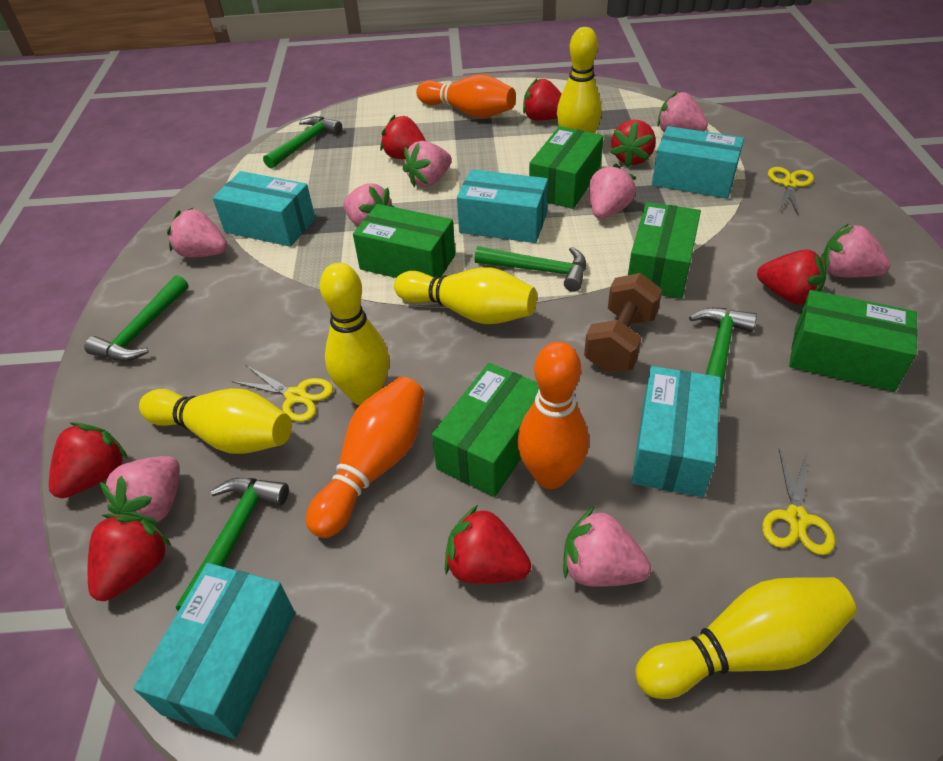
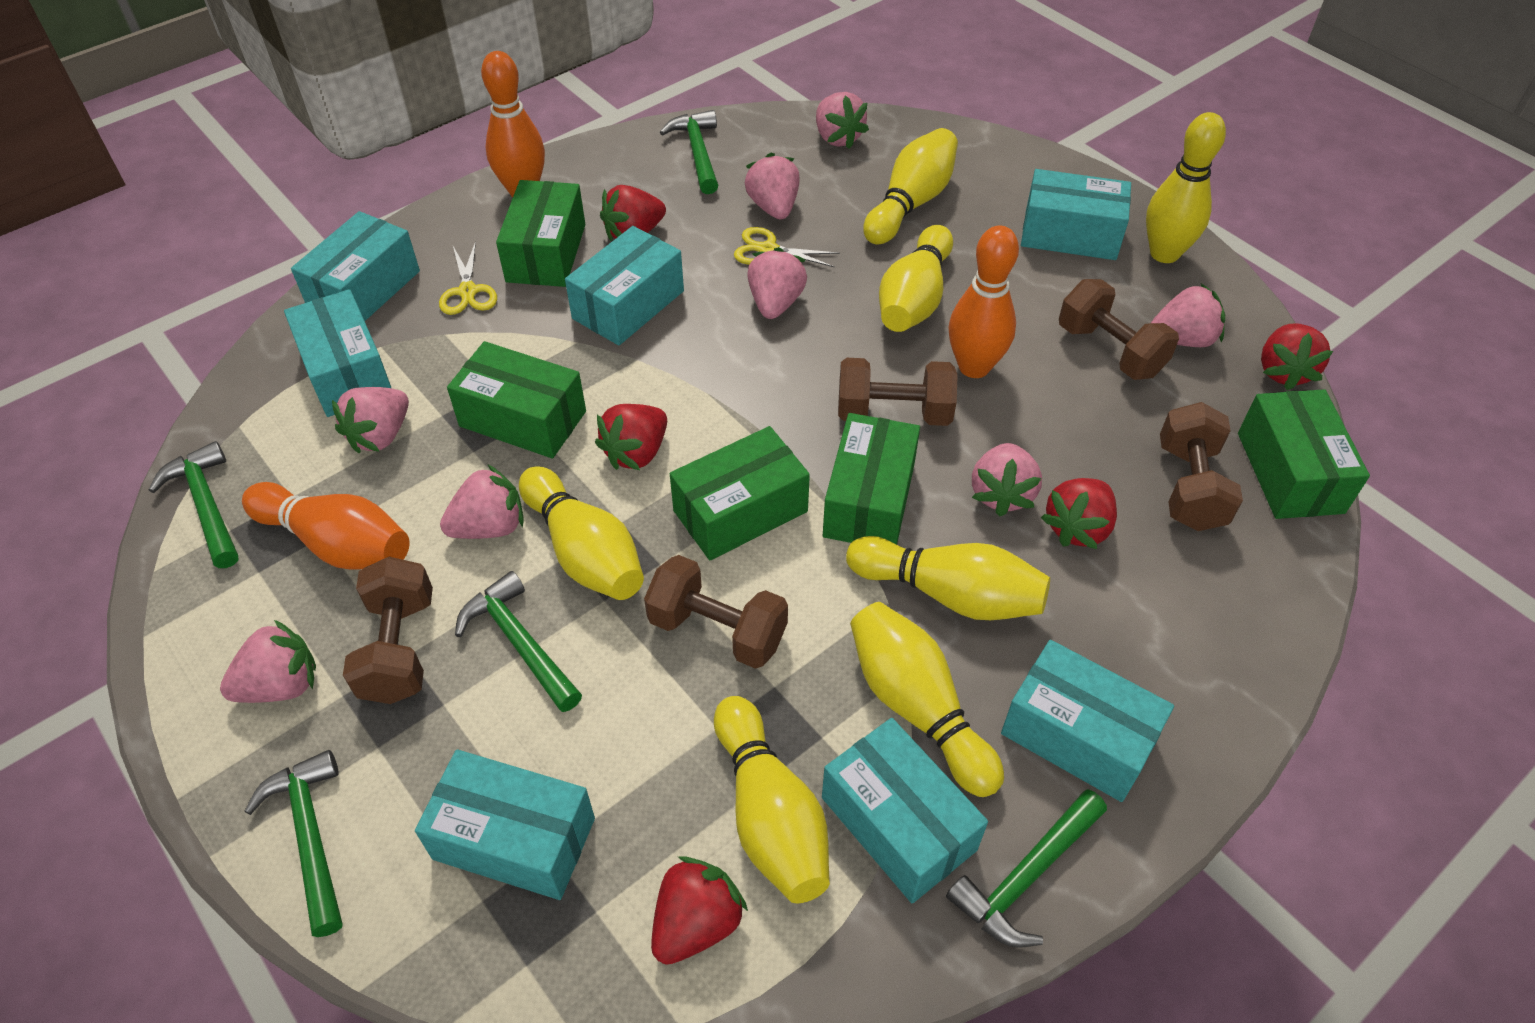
brown dumbbell: 1 -> 5
red strawberry: 7 -> 5
turquoise box: 5 -> 7
yellow bowling pin: 5 -> 7
yellow scissors: 3 -> 2

